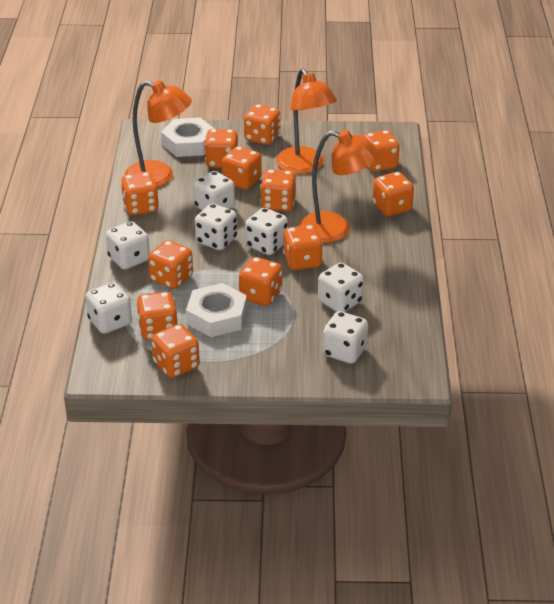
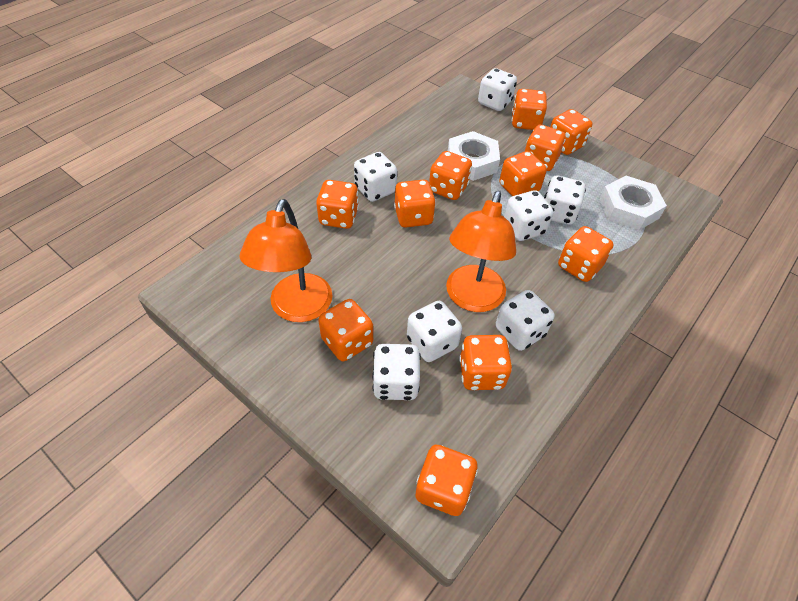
orange dice: 12 -> 11
orange lamp: 3 -> 2

